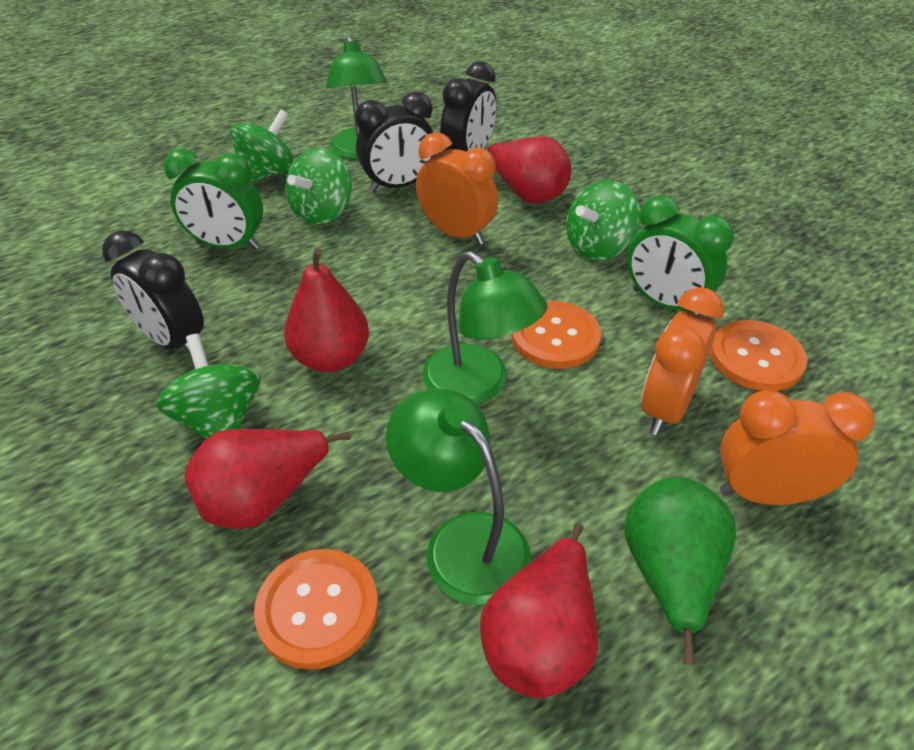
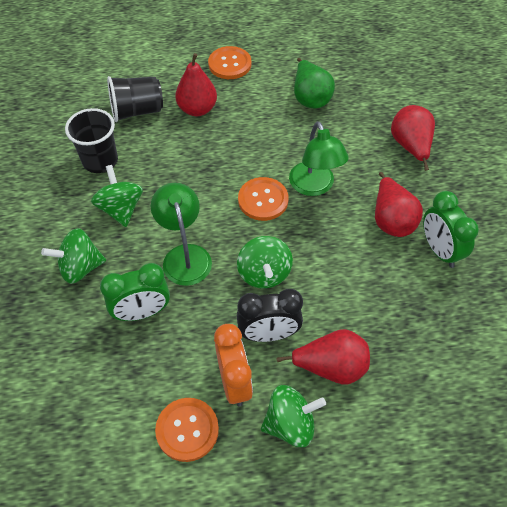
black clock: 3 -> 1
black cup: 0 -> 2
green lamp: 3 -> 2
orange clock: 3 -> 1

